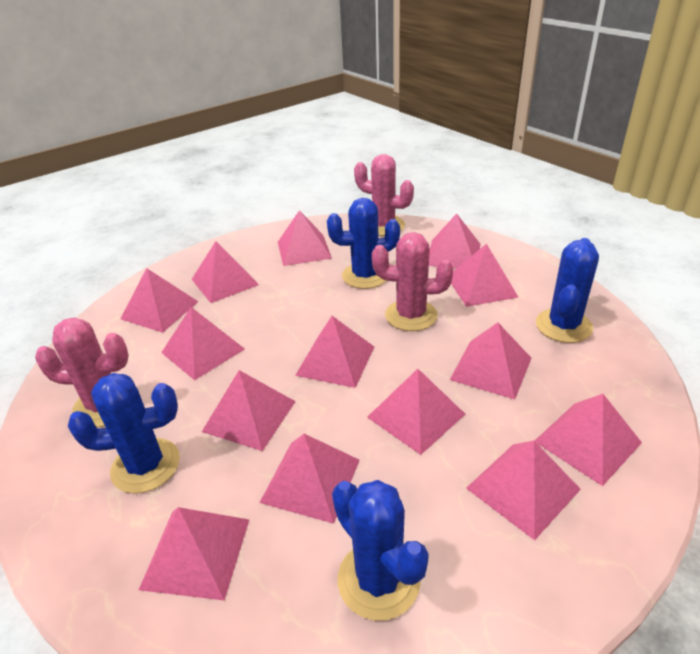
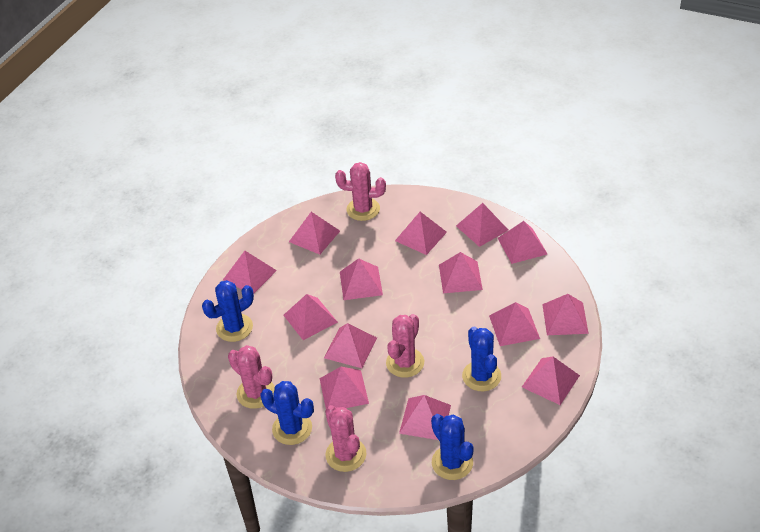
pink cactus: 3 -> 4

